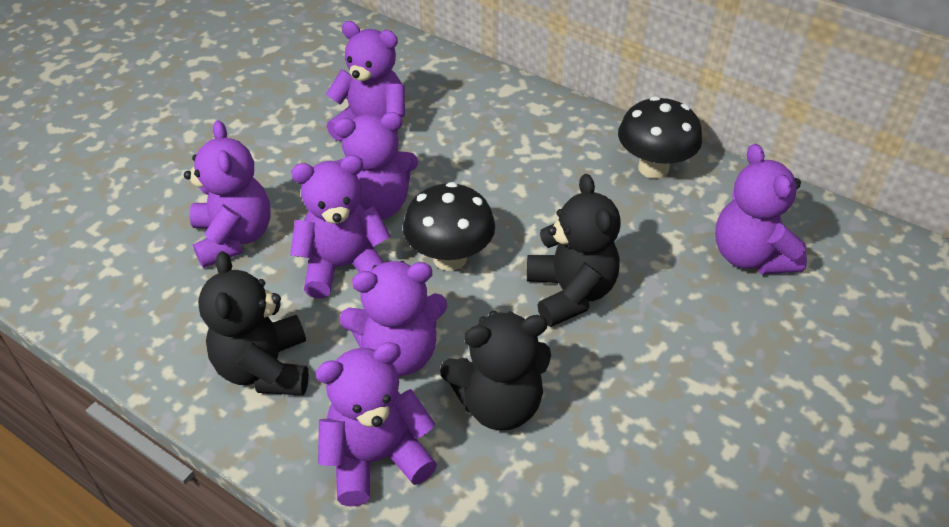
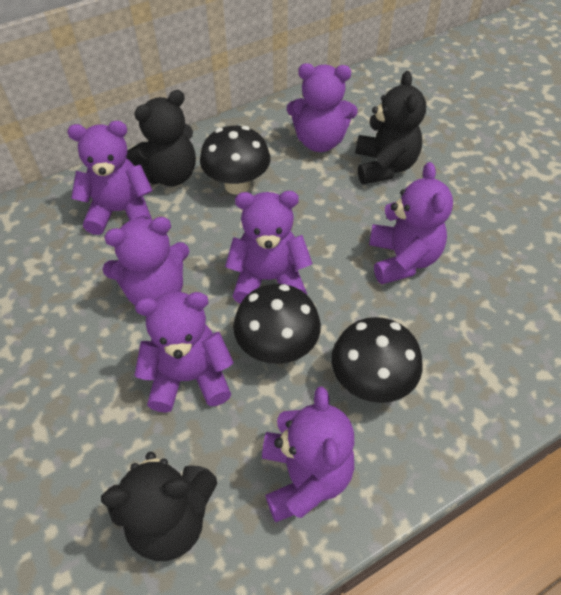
black mushroom: 2 -> 3

